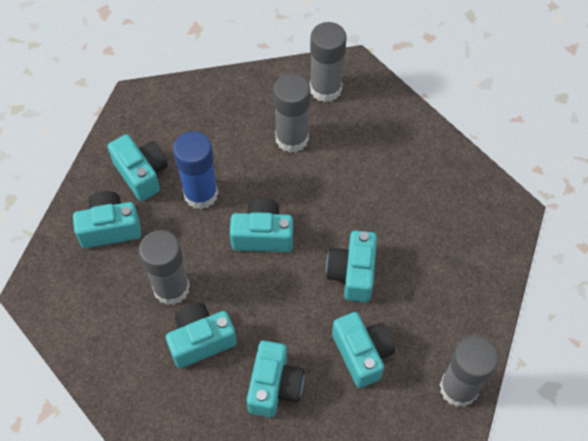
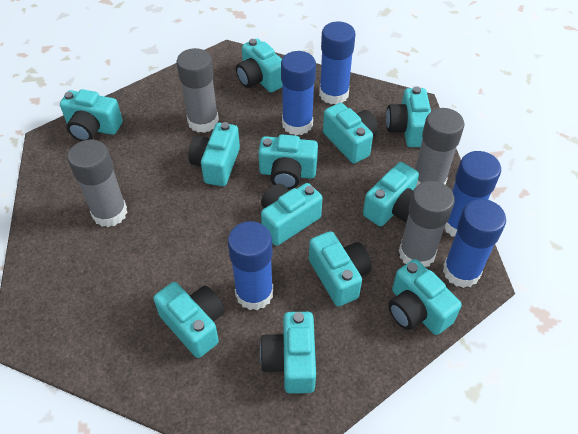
blue glue stick: 1 -> 5
turquoise camera: 7 -> 12

